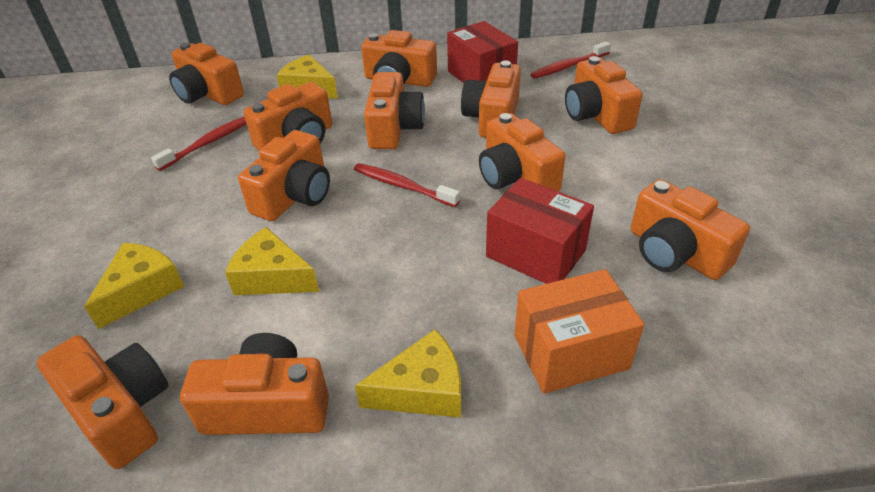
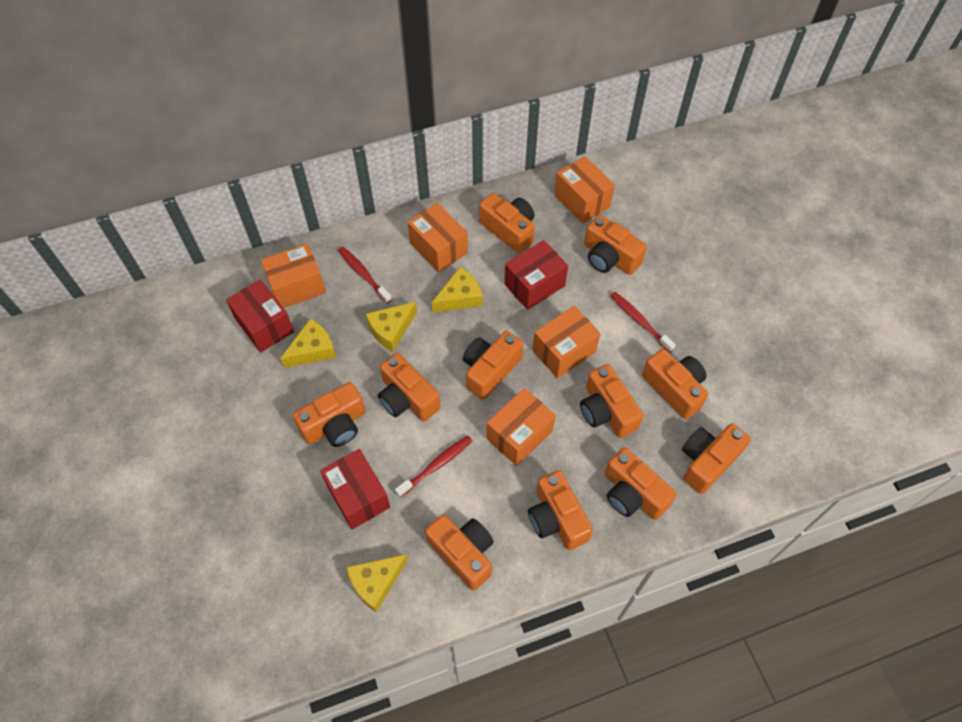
orange box: 1 -> 5
red box: 2 -> 3

